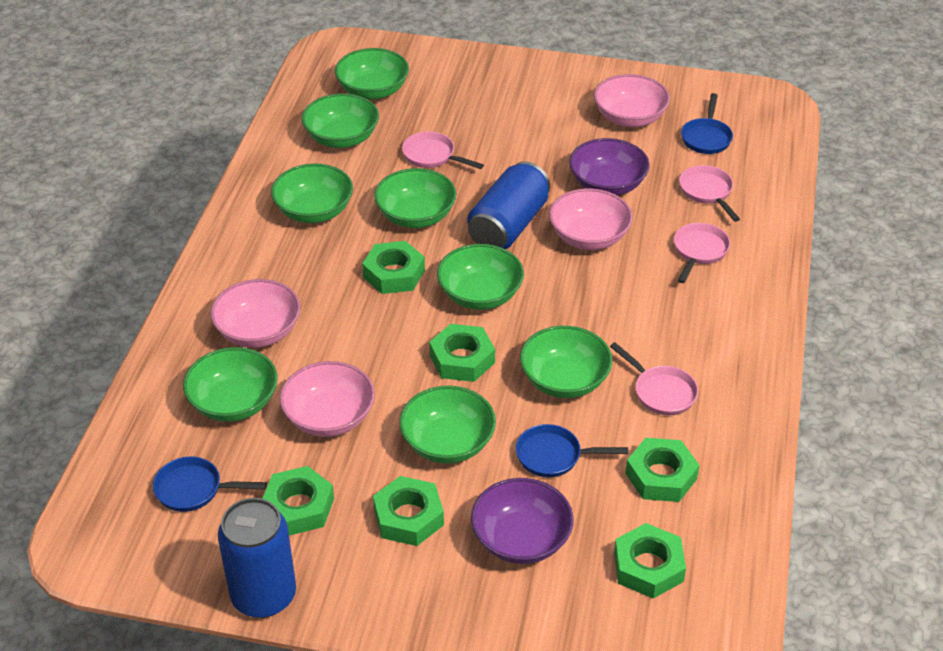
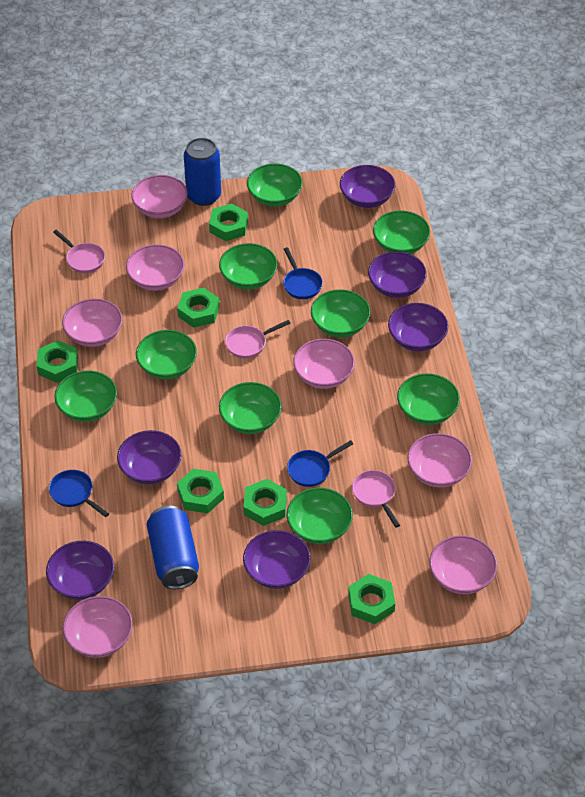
green bowl: 8 -> 9
pink bowl: 4 -> 7
pink pan: 4 -> 3
purple bowl: 2 -> 6

